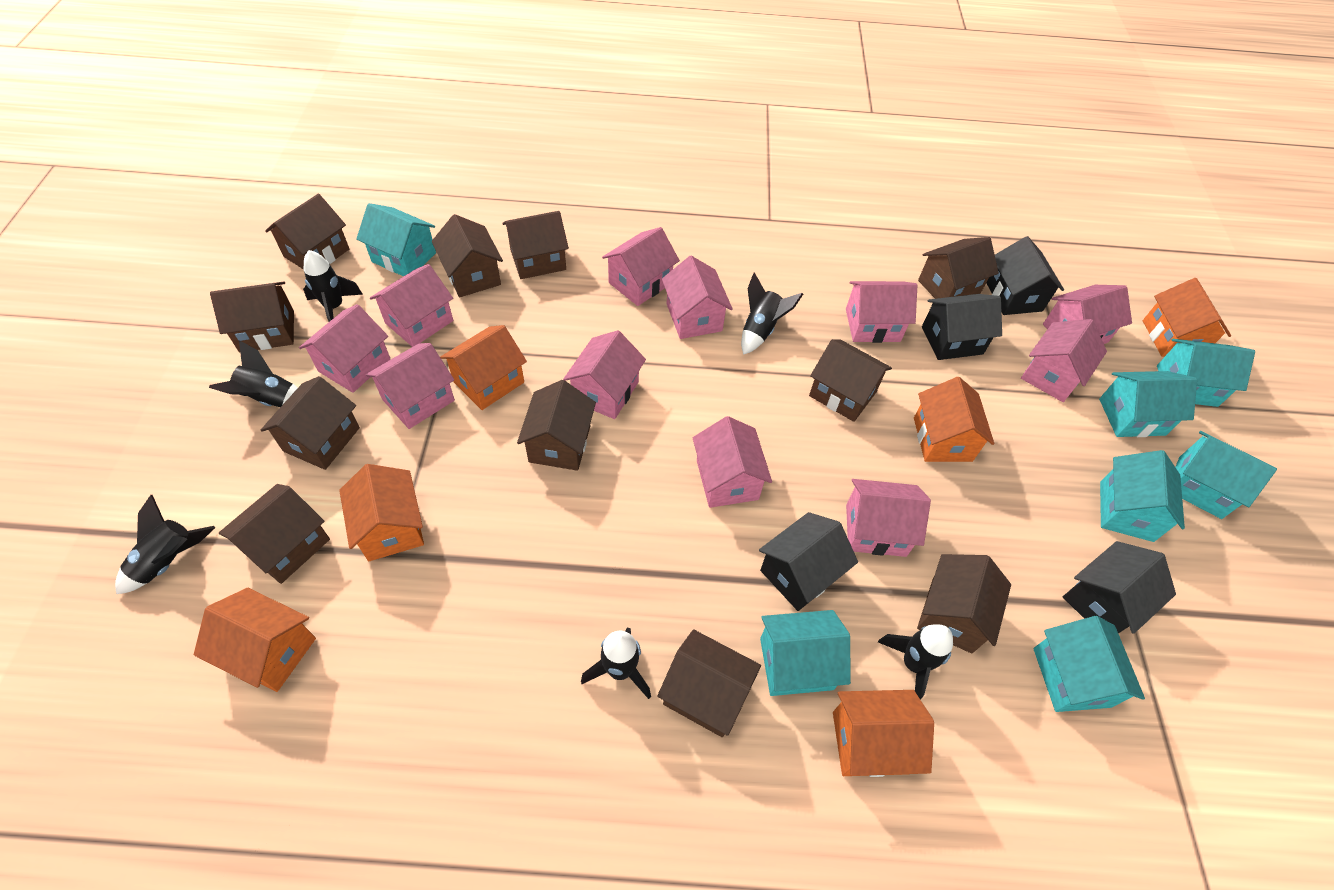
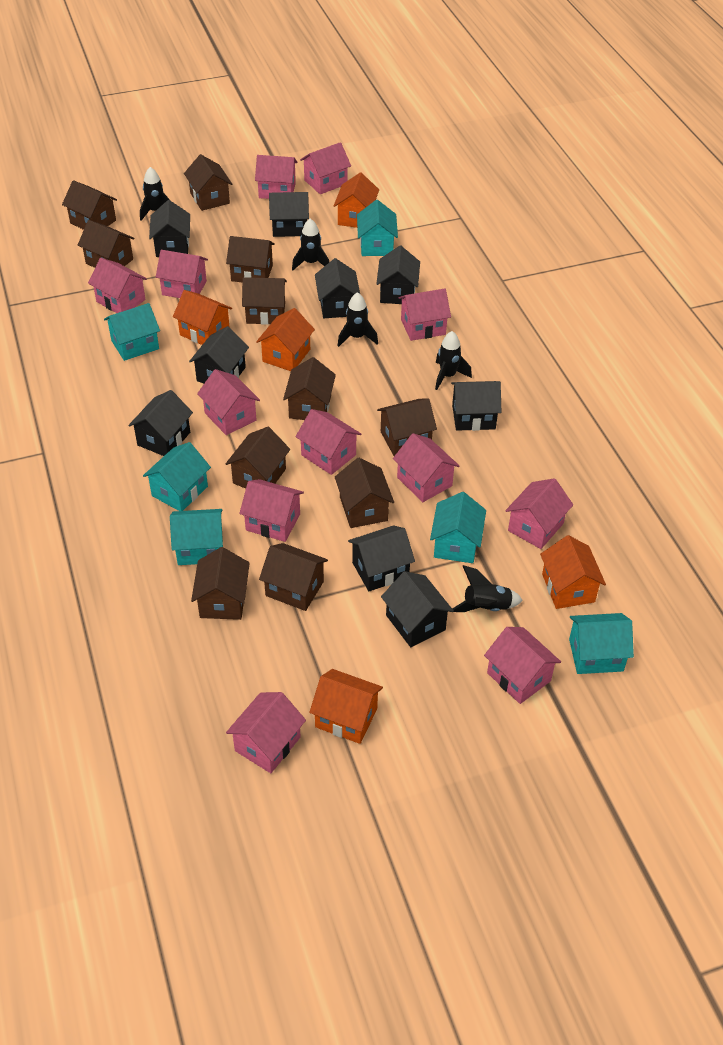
black house: 4 -> 9
black rocket: 6 -> 5
orange house: 6 -> 5
pink house: 11 -> 12
turquoise house: 7 -> 6

